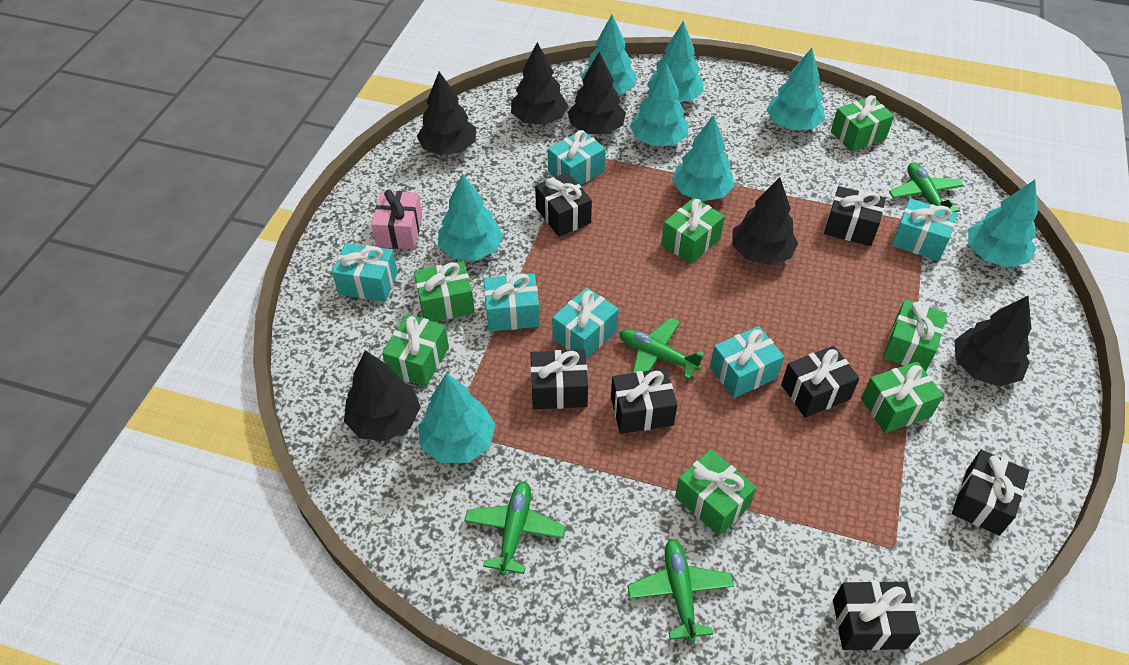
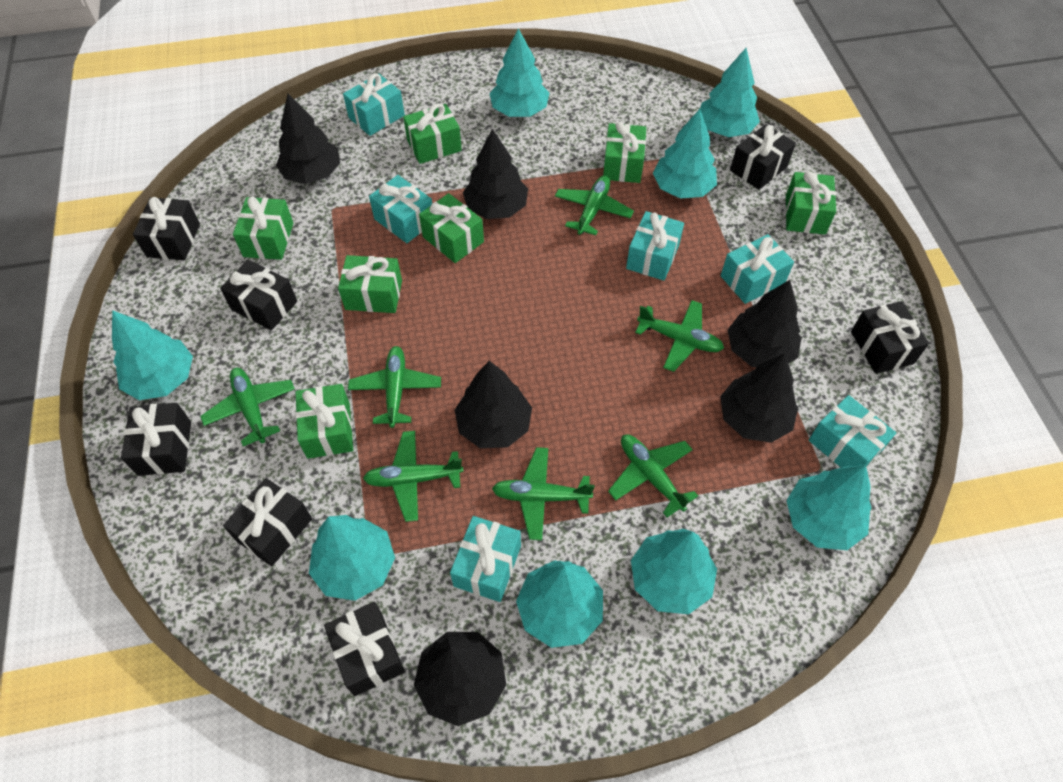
green plane: 4 -> 7
pink gift: 1 -> 0

